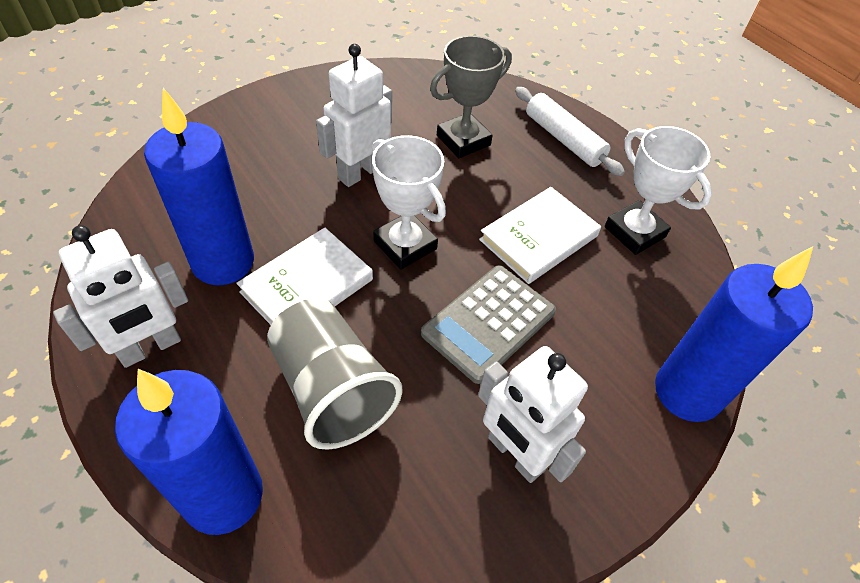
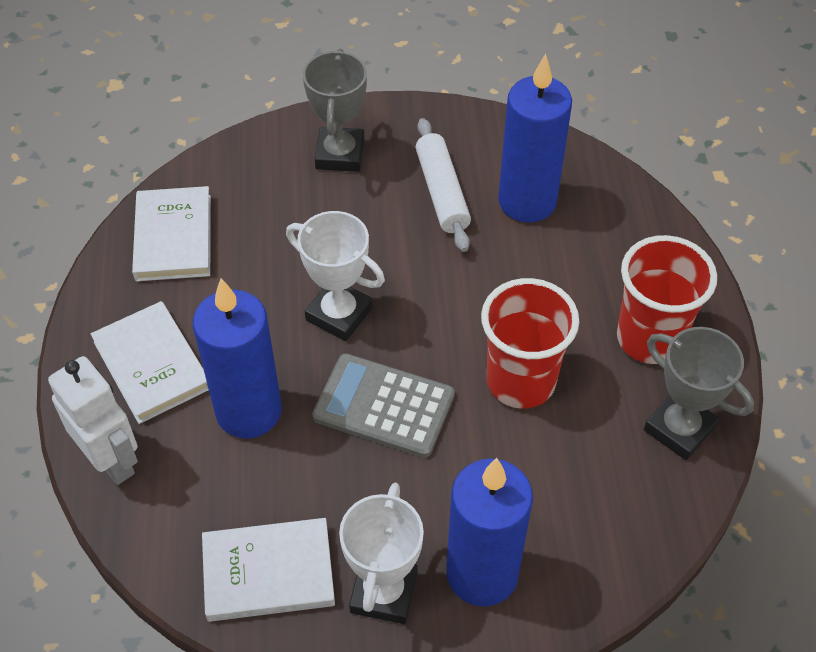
grey cup: 1 -> 0
grey trophy: 1 -> 2
red cup: 0 -> 2
white book: 2 -> 3
white robot: 3 -> 1

